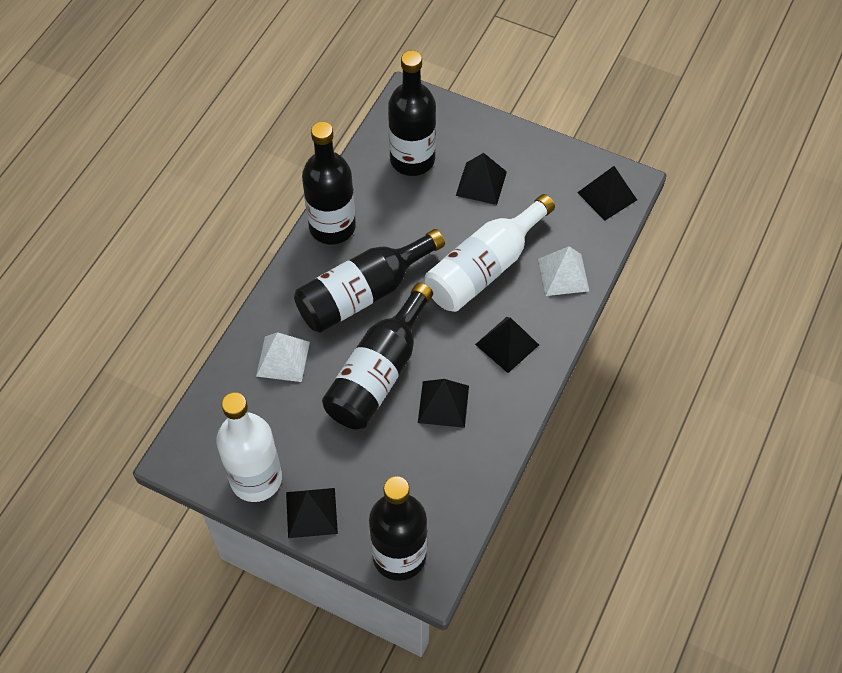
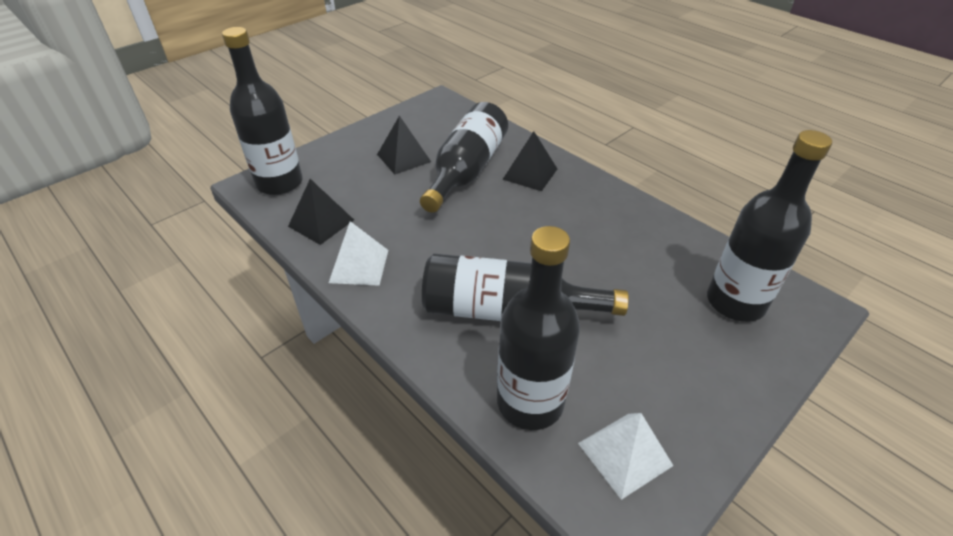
black pyramid: 5 -> 3
white bottle: 2 -> 0

